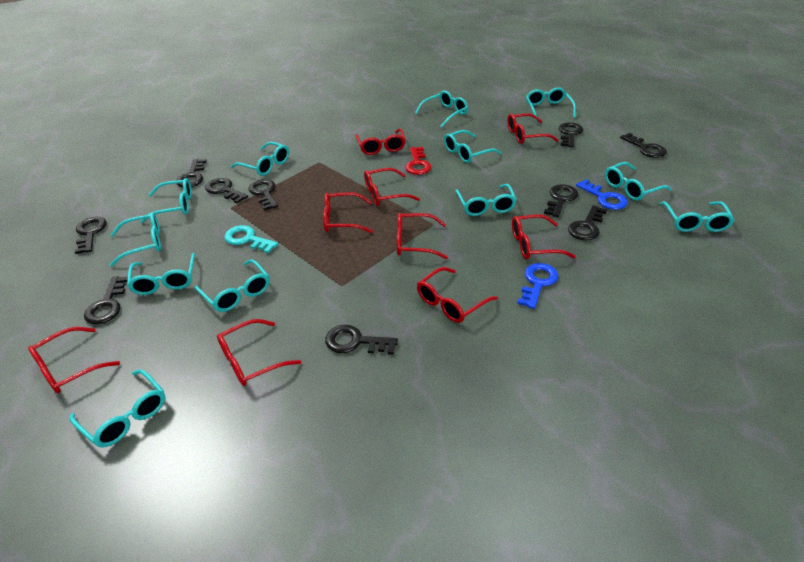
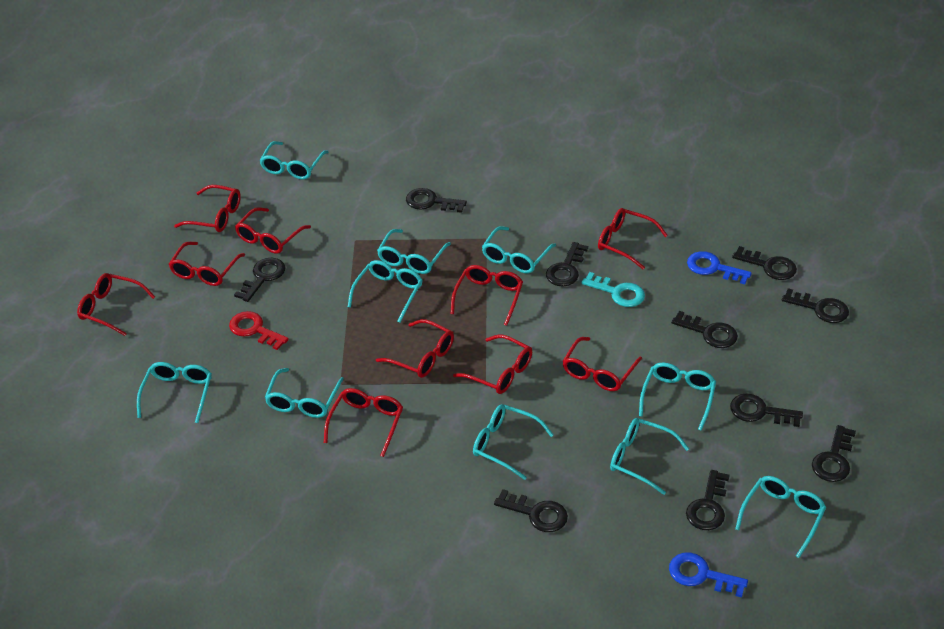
red glasses: 9 -> 10
turquoise glasses: 12 -> 10

